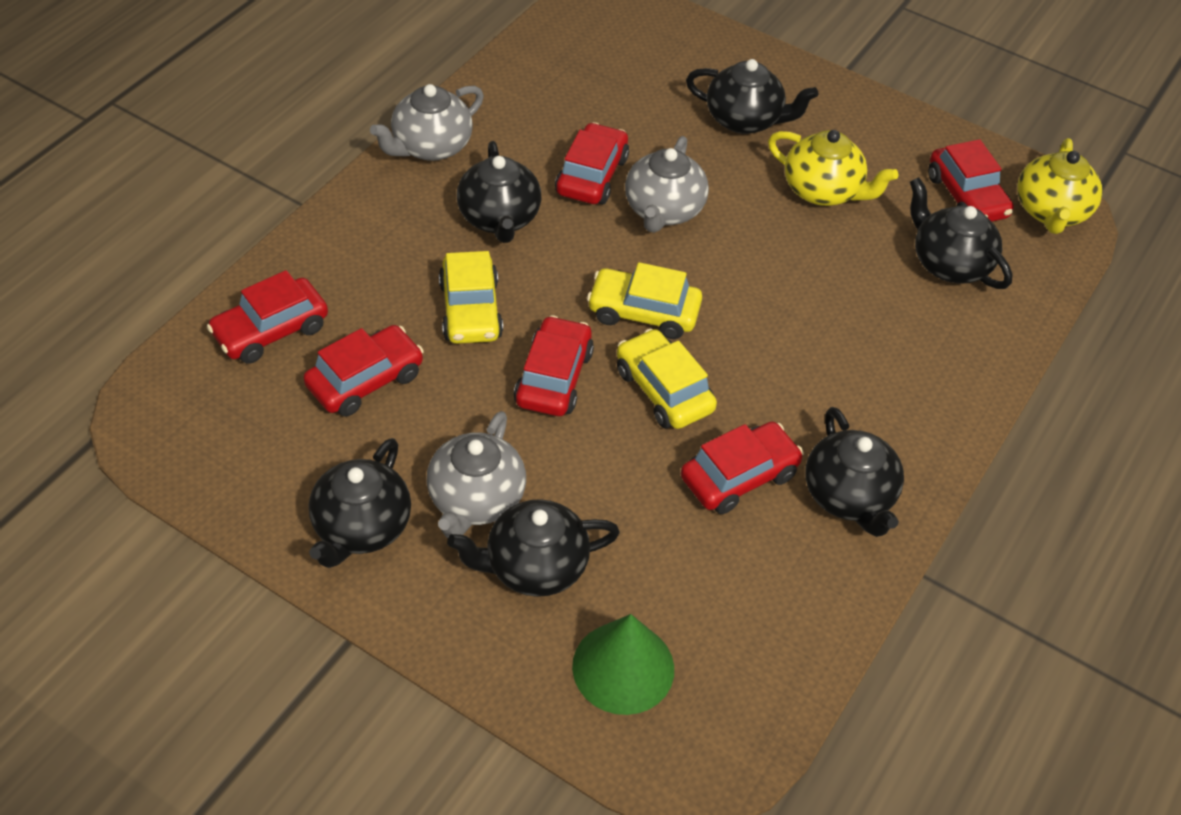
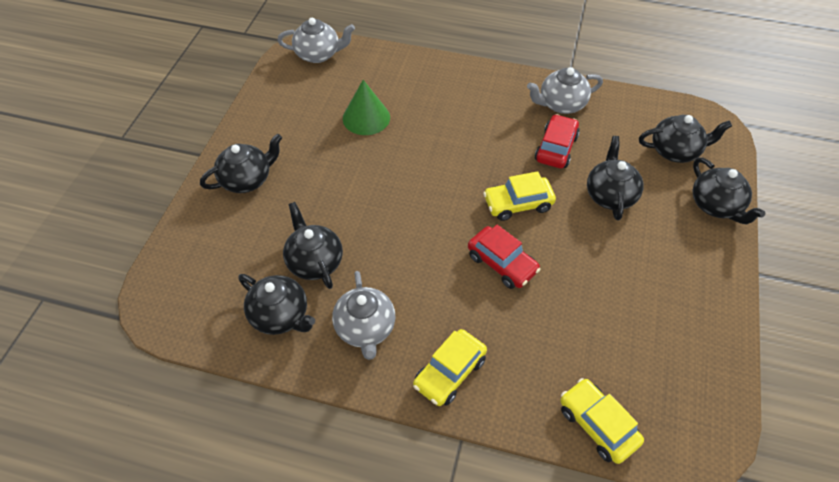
red car: 6 -> 2
yellow teapot: 2 -> 0

